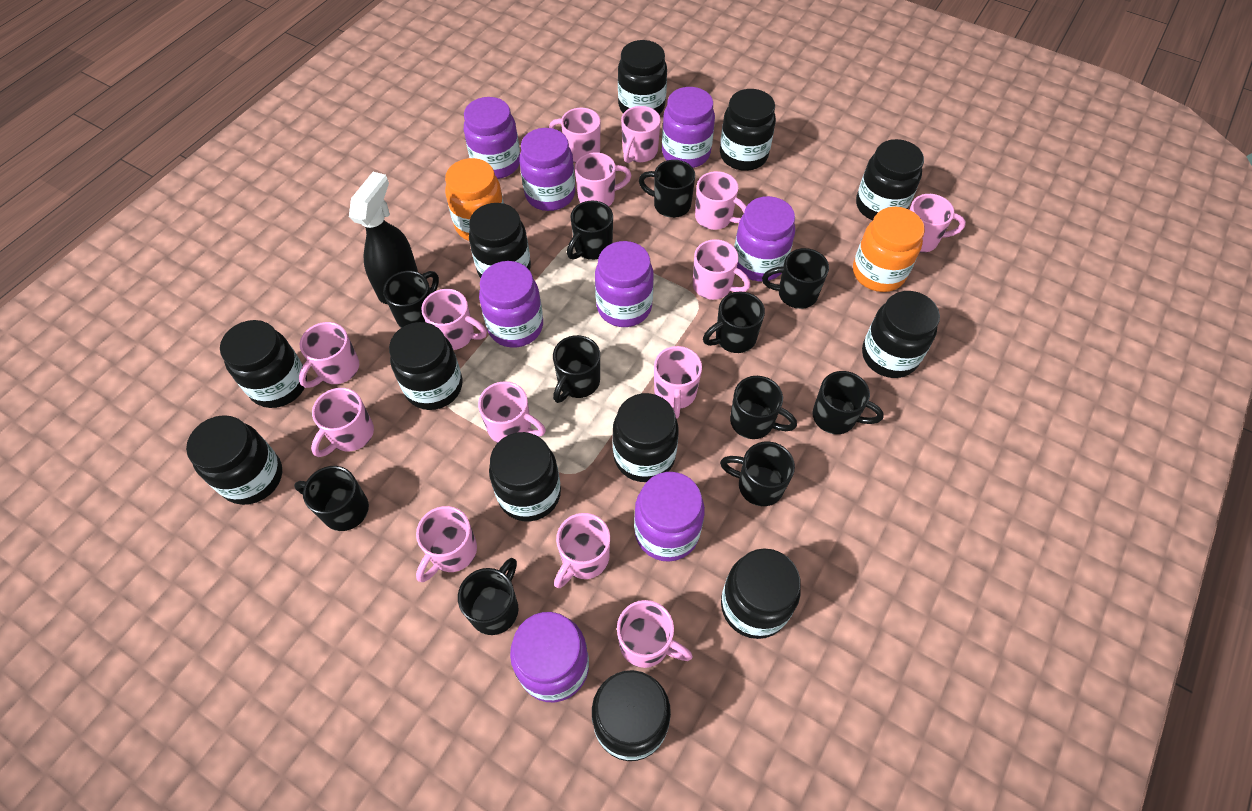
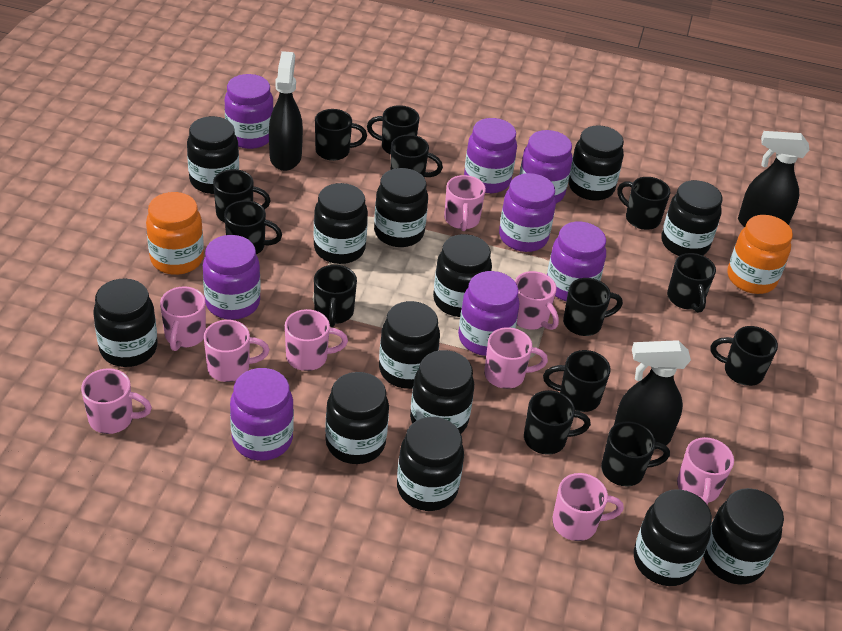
black jar: 12 -> 13
black mug: 11 -> 13
black spray bottle: 1 -> 3
pink mug: 14 -> 9

